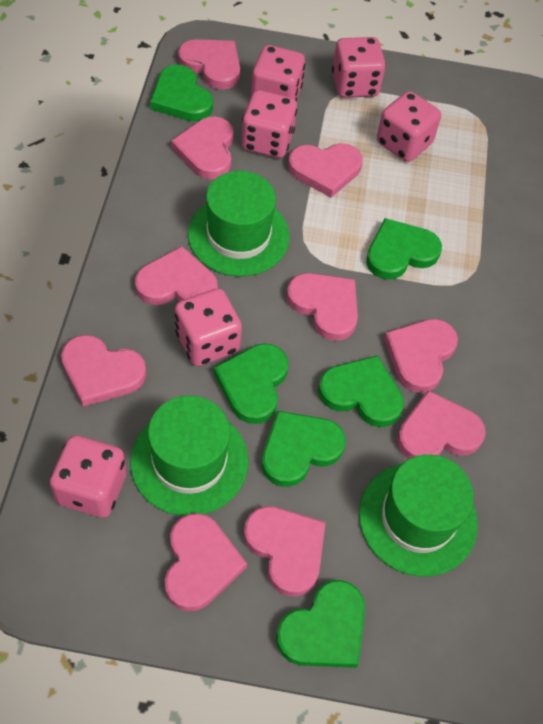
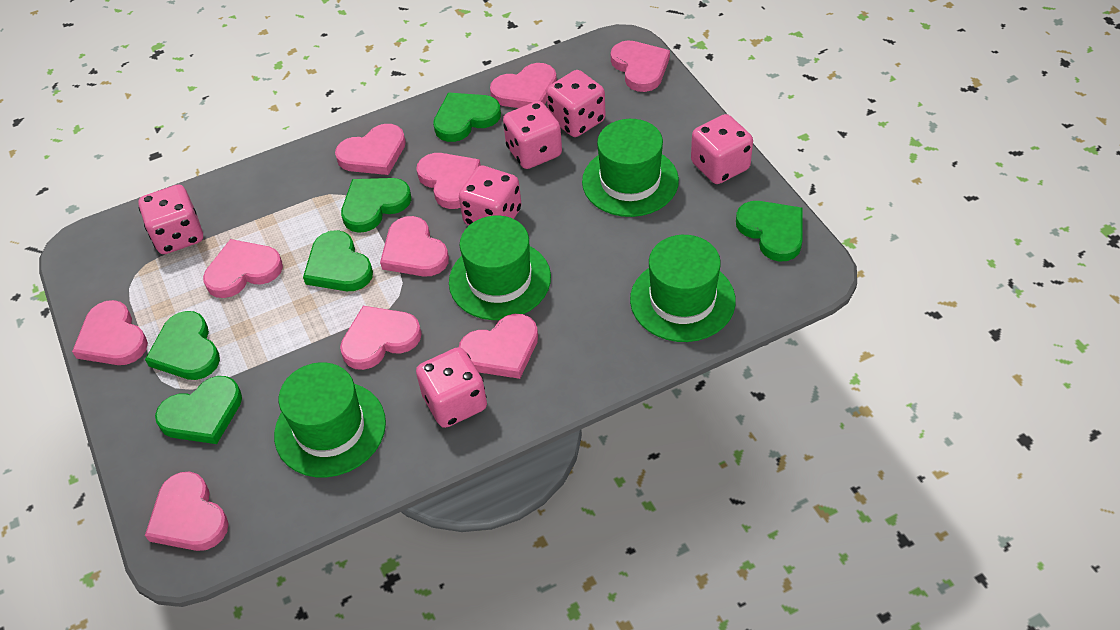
green hat: 3 -> 4

